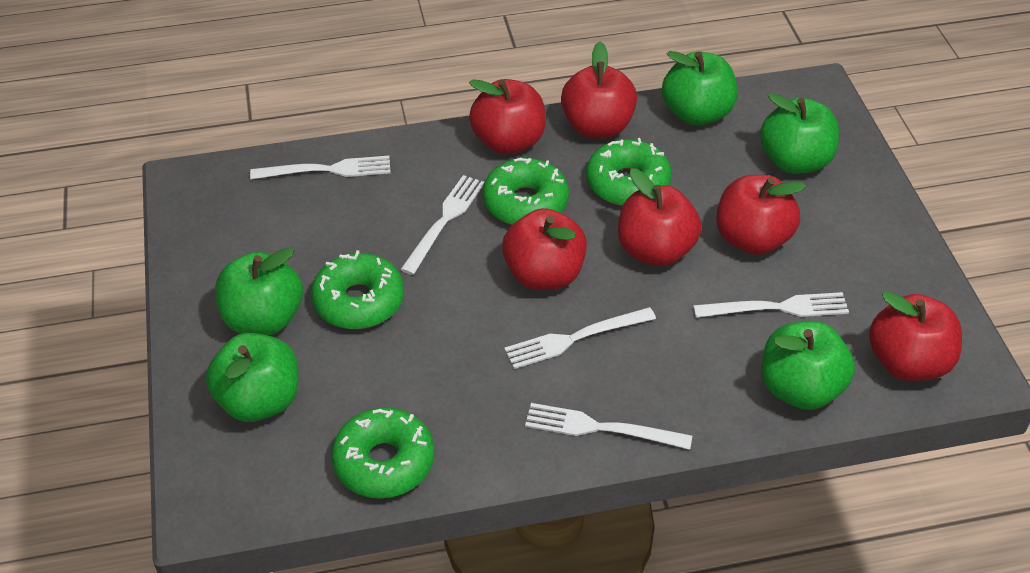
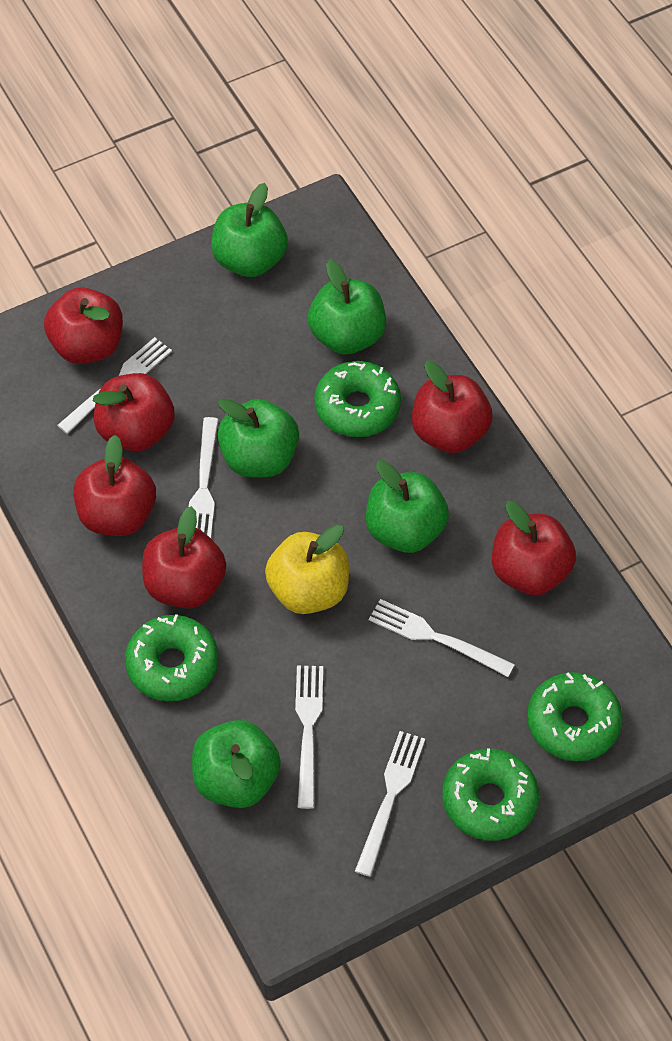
yellow apple: 0 -> 1

